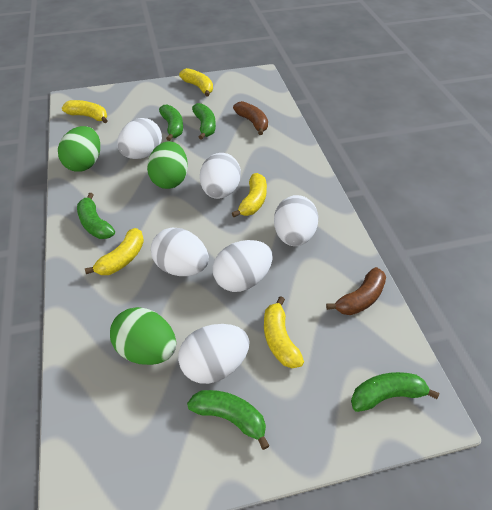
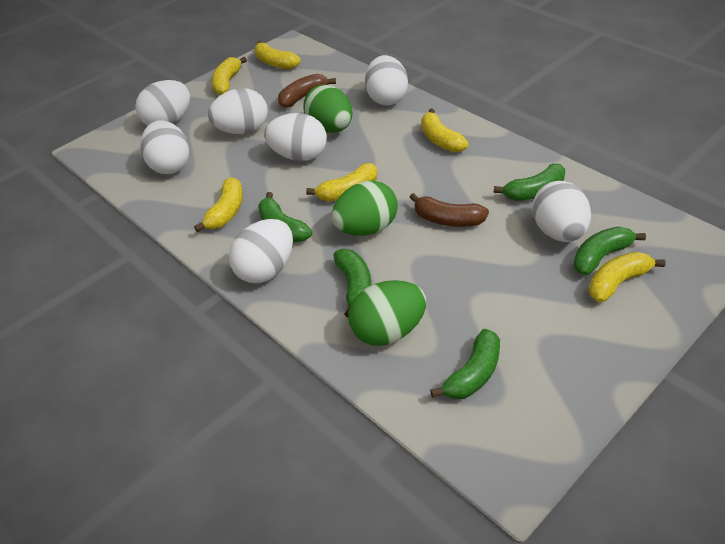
white egg: 6 -> 7
yellow banana: 5 -> 6

